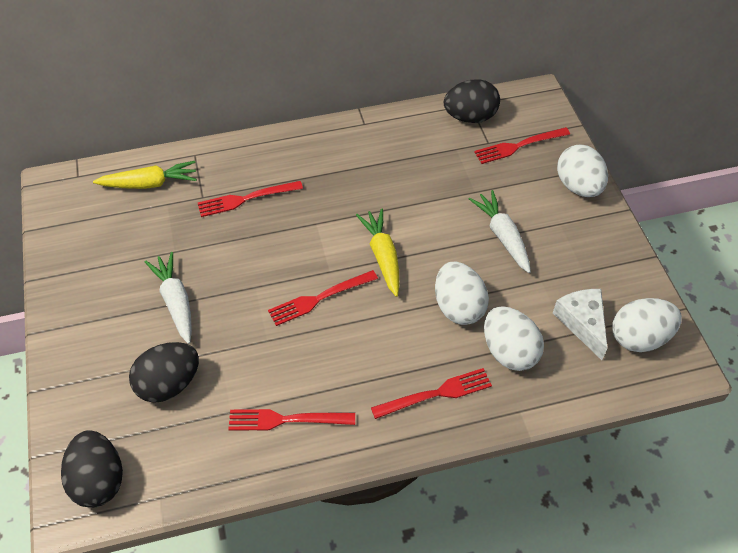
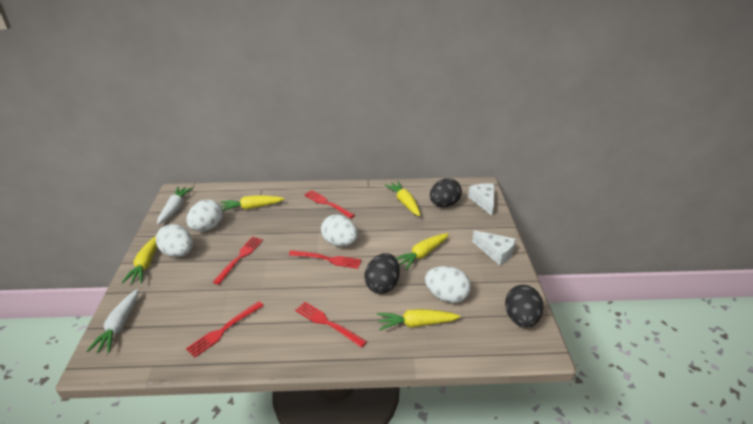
white cheese: 1 -> 2
yellow carrot: 2 -> 5

